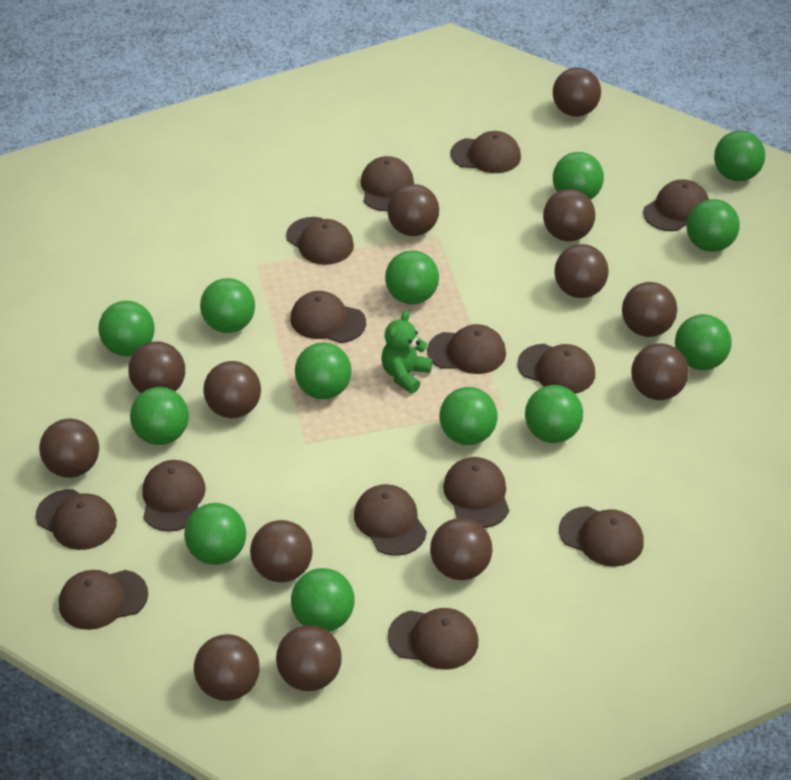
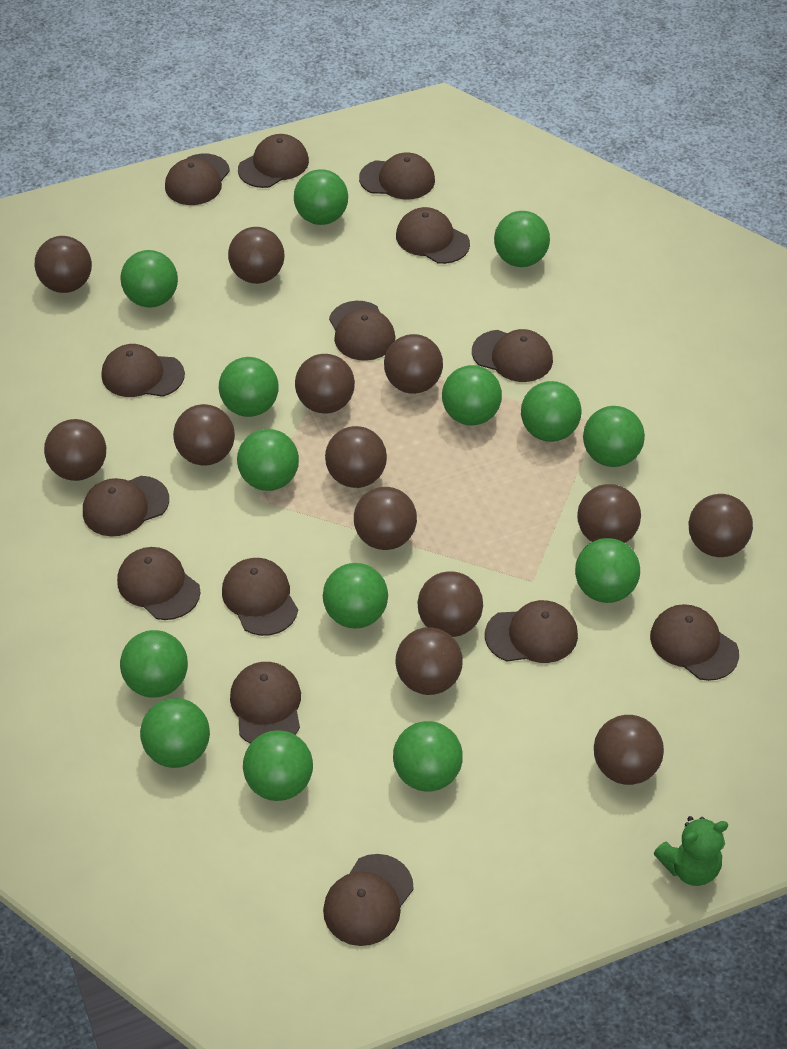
green ball: 13 -> 14

